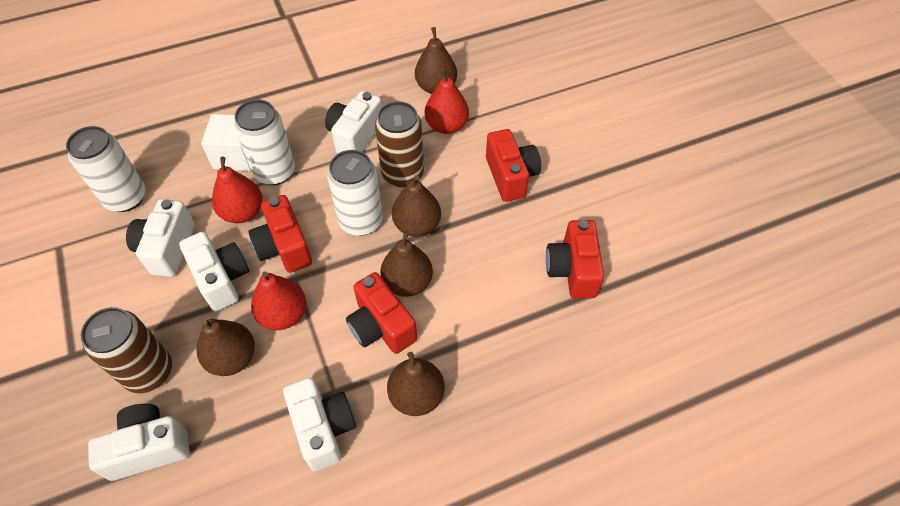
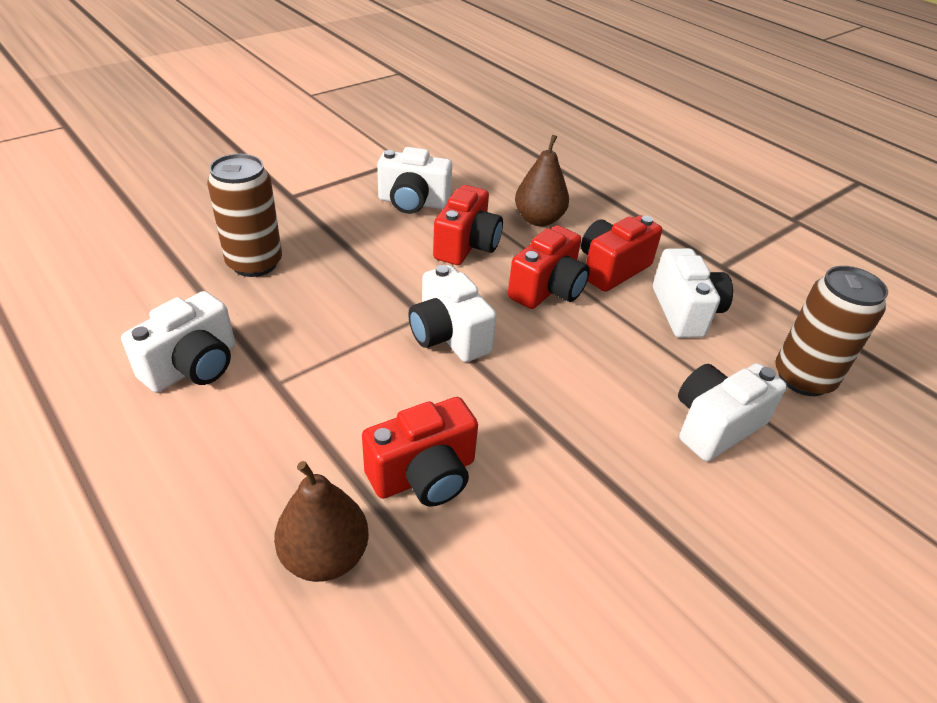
brown pear: 5 -> 2
red pear: 3 -> 0
white can: 3 -> 0
white cube: 1 -> 0

